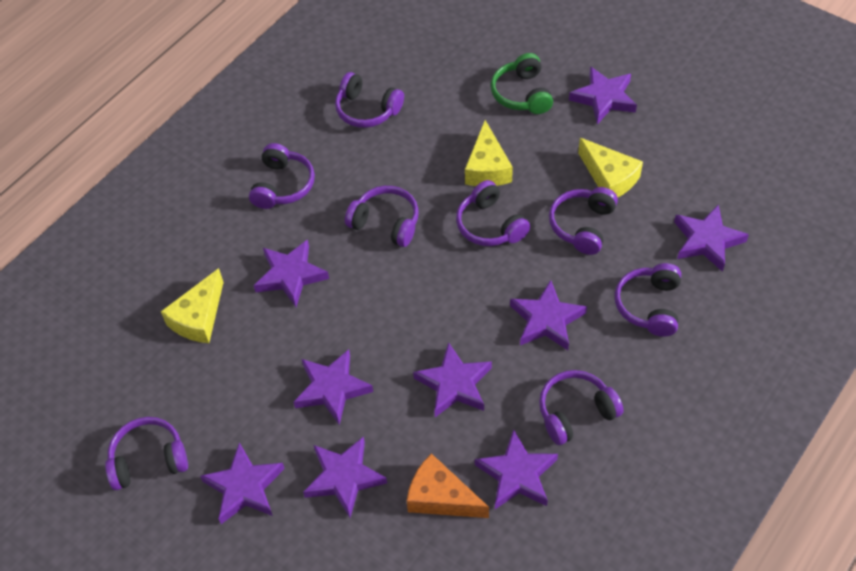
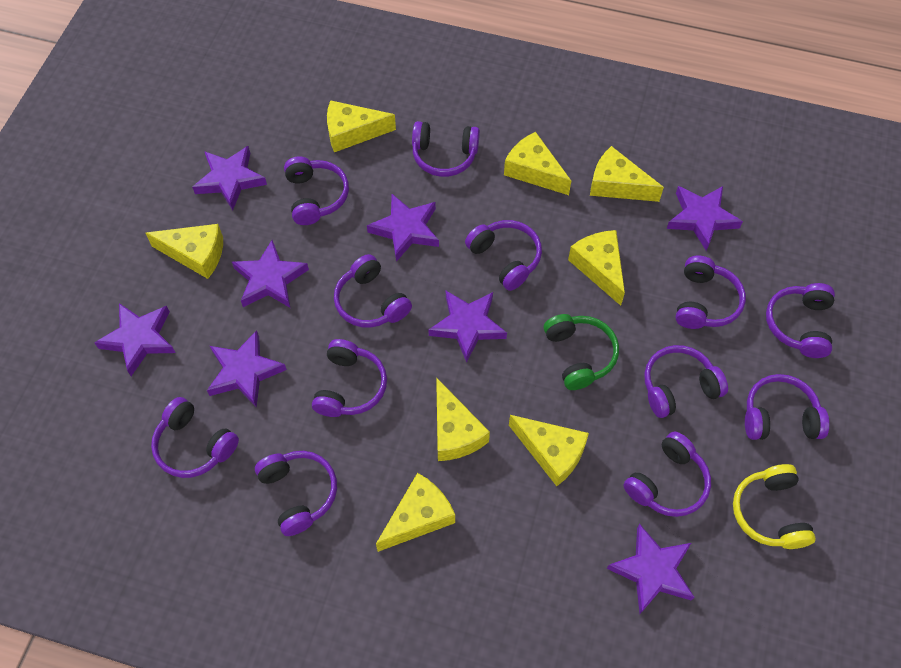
orange cheese: 1 -> 0
purple headphones: 8 -> 12
purple star: 9 -> 8
yellow cheese: 3 -> 8
yellow headphones: 0 -> 1

